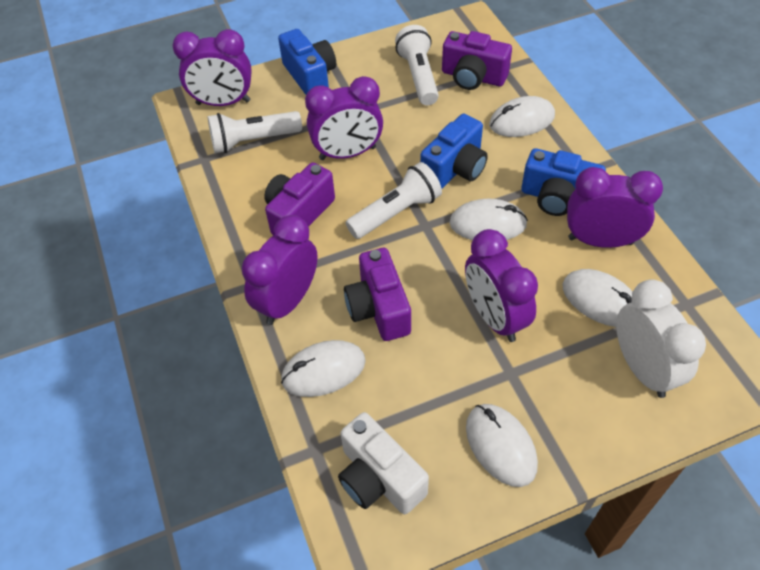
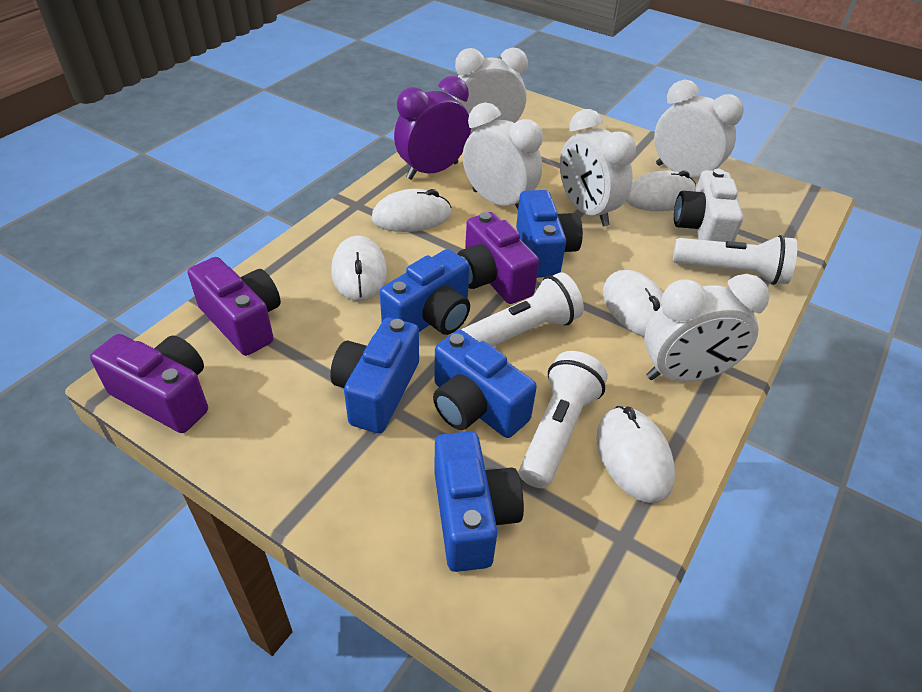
blue camera: 3 -> 5
purple clock: 5 -> 1
white clock: 1 -> 5

